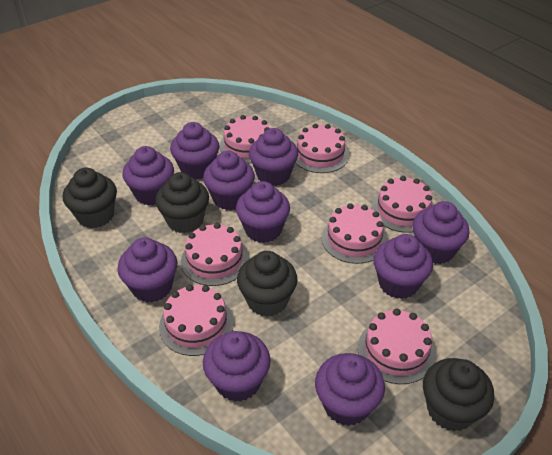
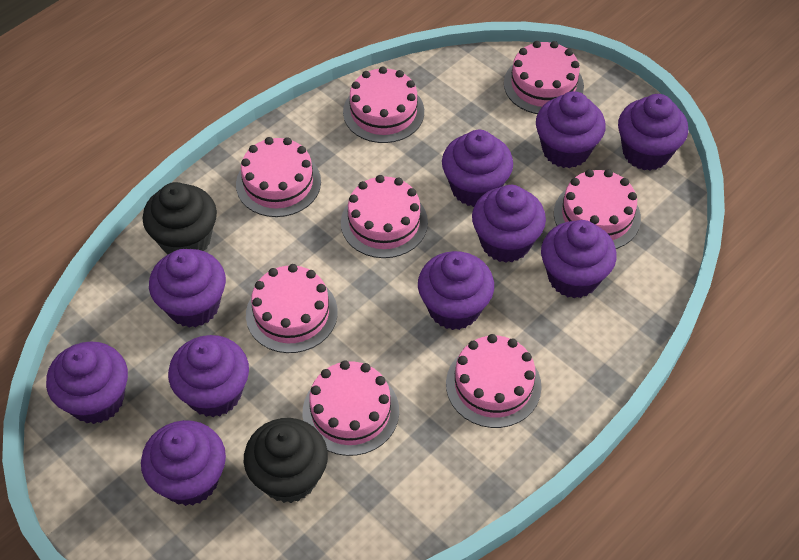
black cupcake: 4 -> 2
pink cake: 7 -> 8

